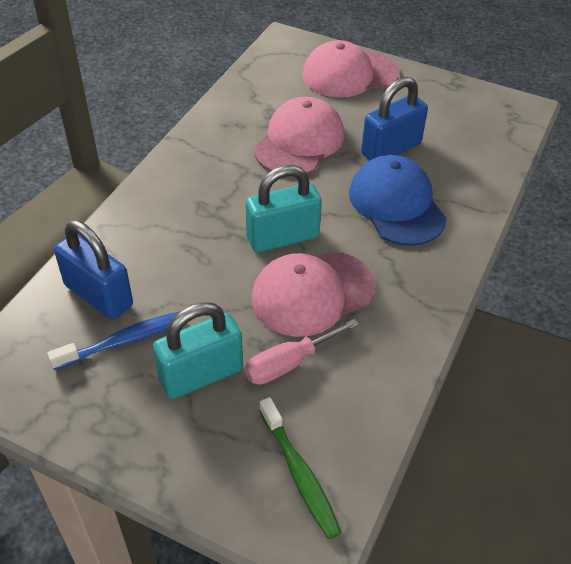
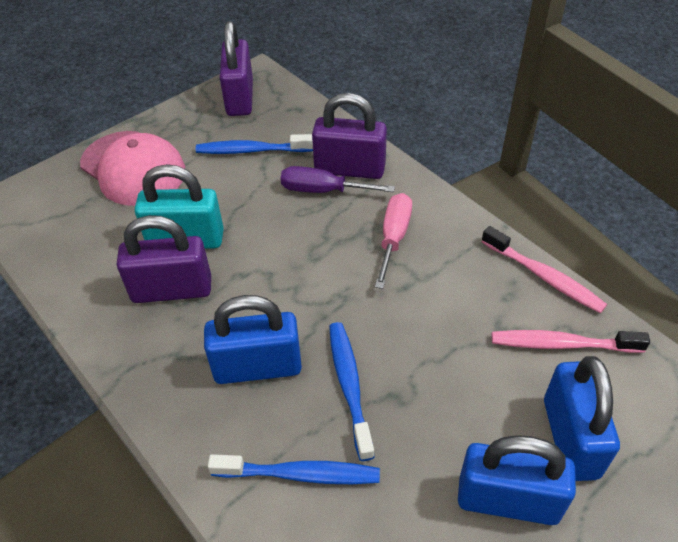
blue cap: 1 -> 0
blue padlock: 2 -> 3
blue toothbrush: 1 -> 3
green toothbrush: 1 -> 0
pink cap: 3 -> 1
pink toothbrush: 0 -> 2
purple padlock: 0 -> 3
purple screwdriver: 0 -> 1
turquoise padlock: 2 -> 1

